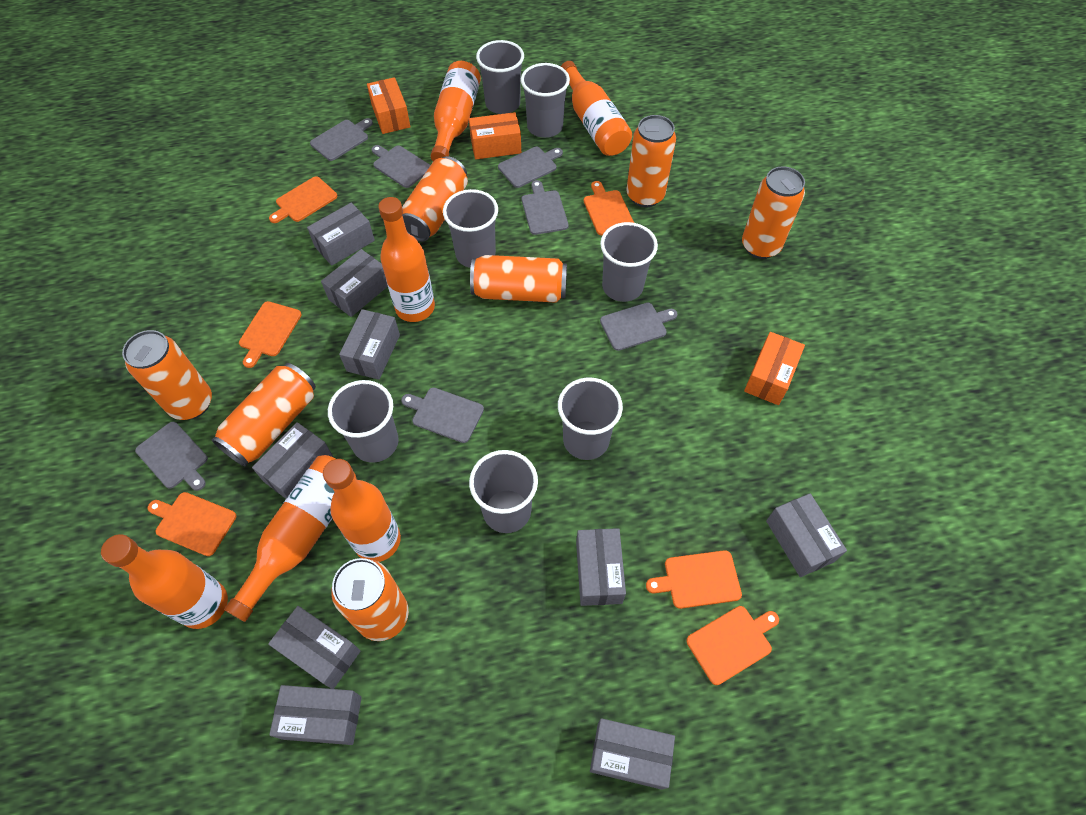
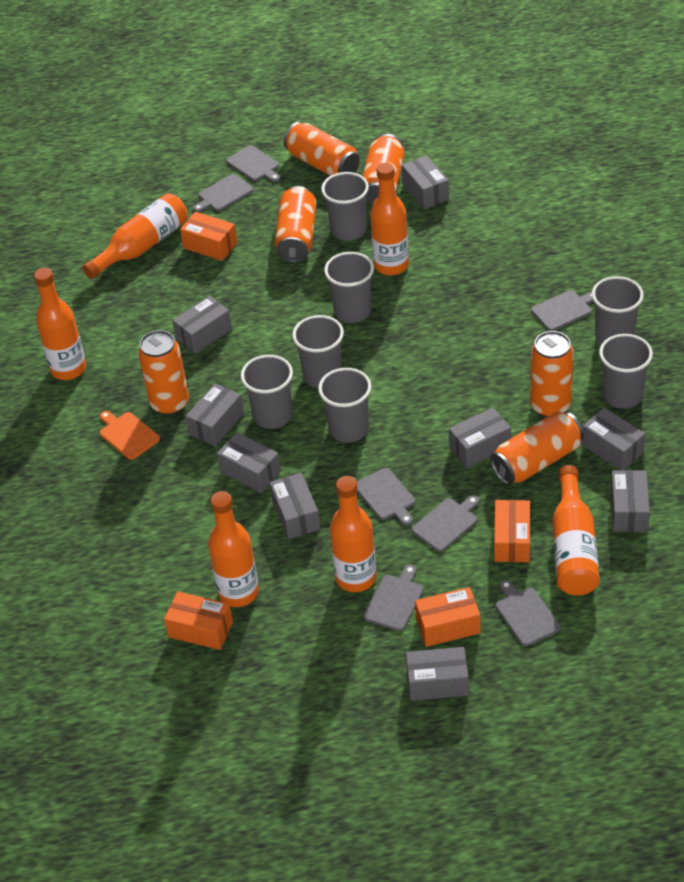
orange box: 3 -> 4
orange can: 7 -> 6
orange cutting board: 6 -> 1

